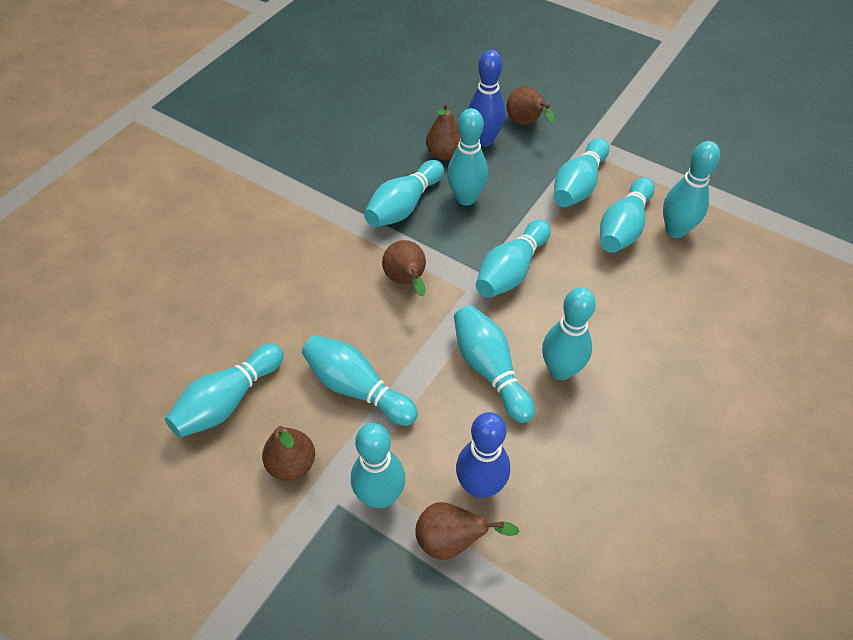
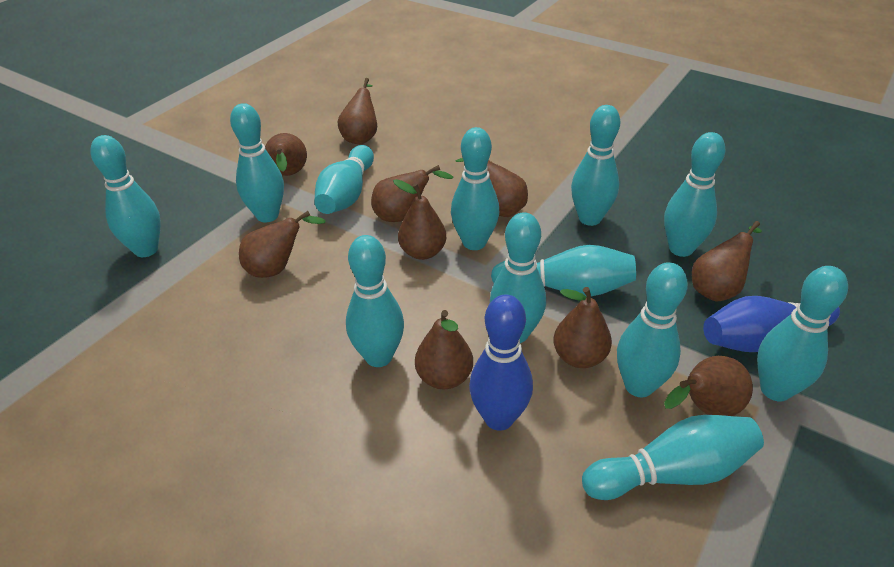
brown pear: 5 -> 10
turquoise bowling pin: 11 -> 12

